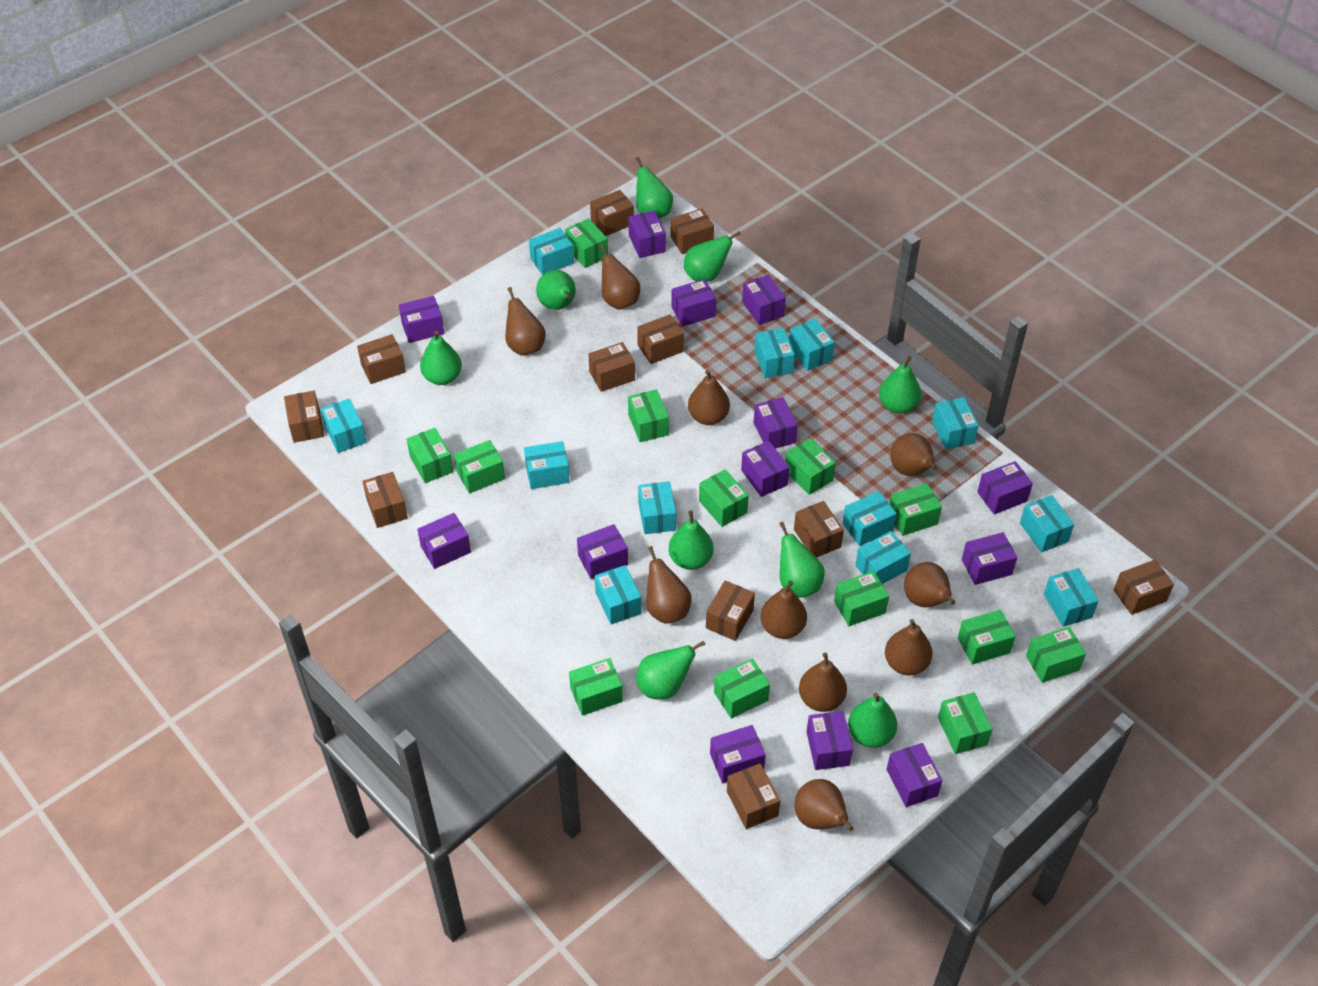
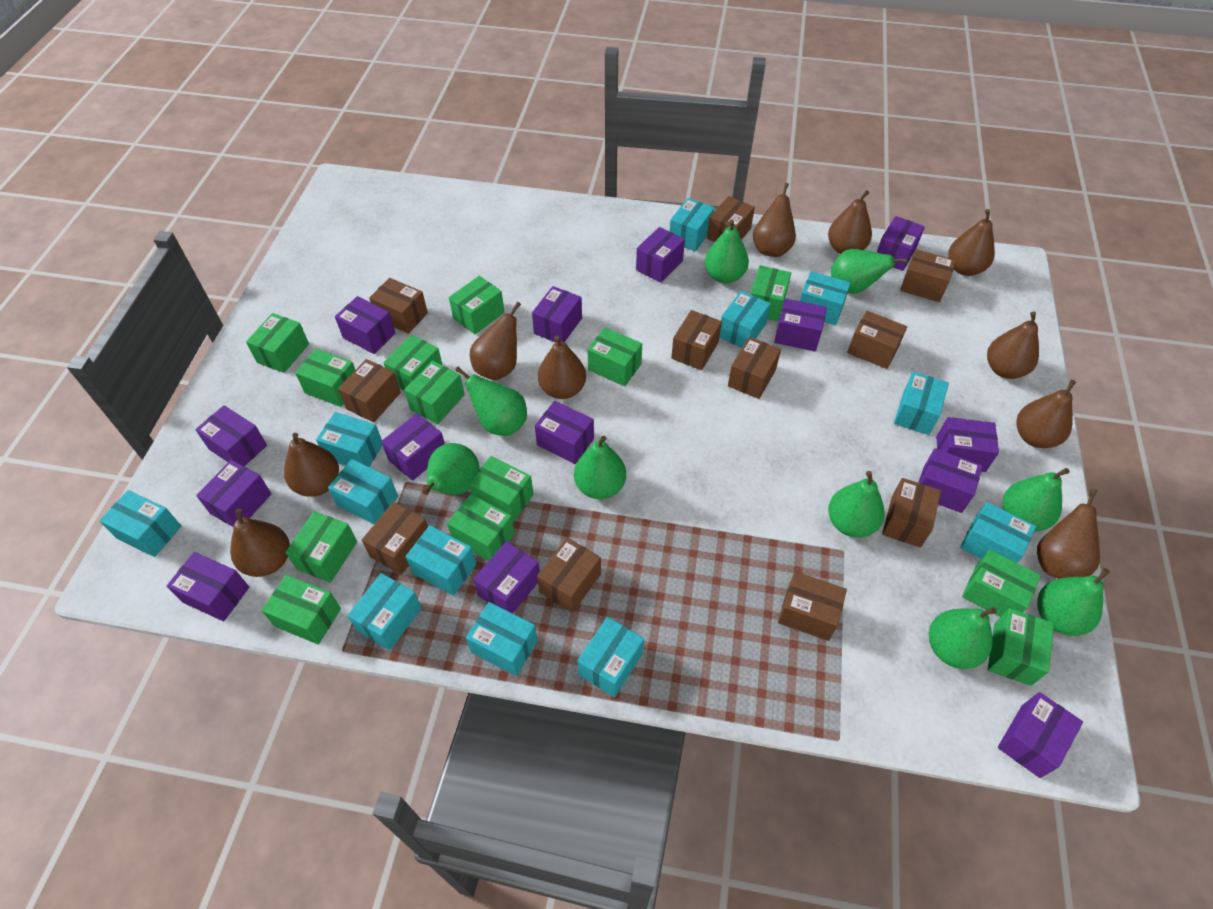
purple box: 13 -> 14

